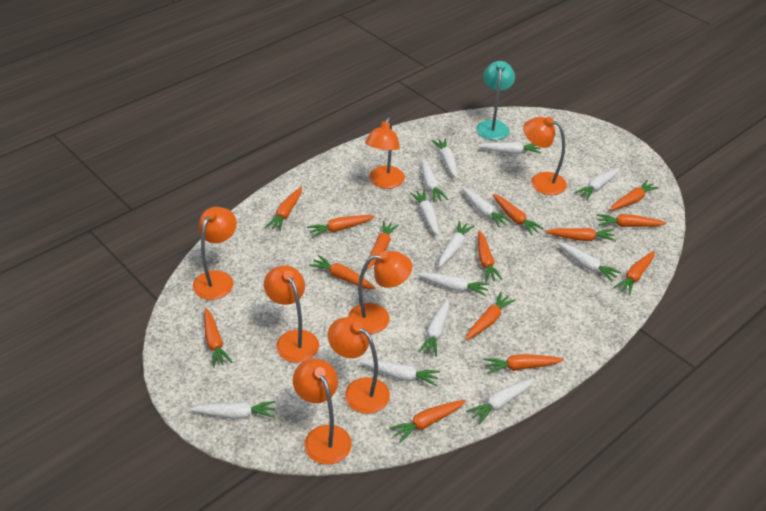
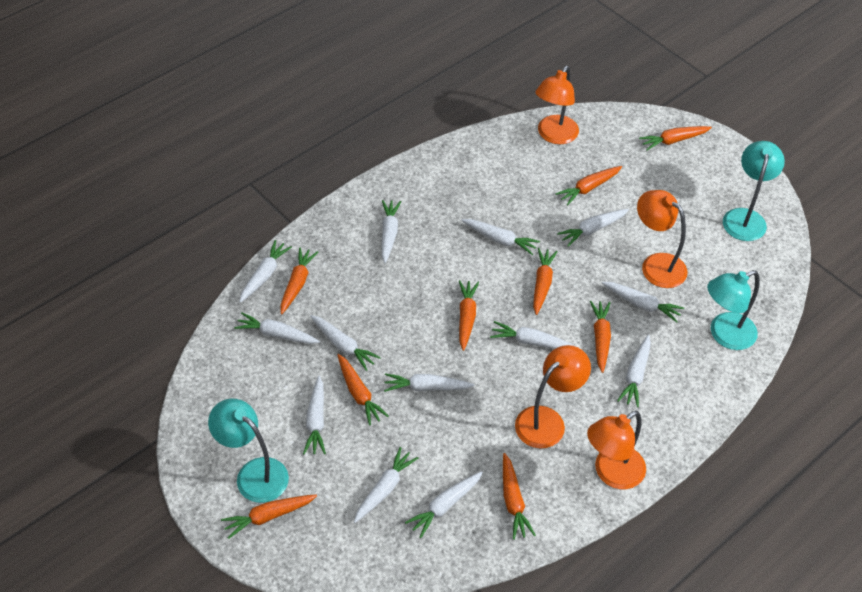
orange carrot: 14 -> 9
orange lamp: 7 -> 4
turquoise lamp: 1 -> 3

